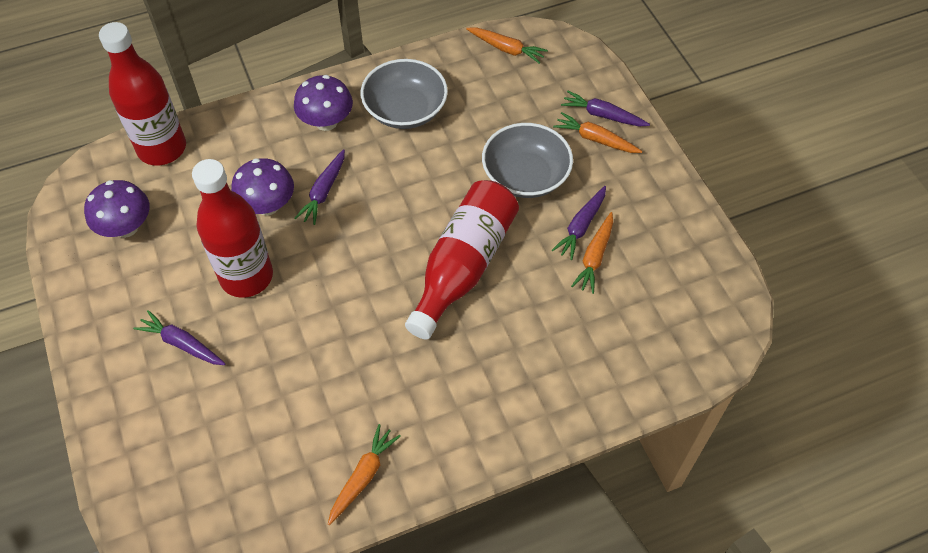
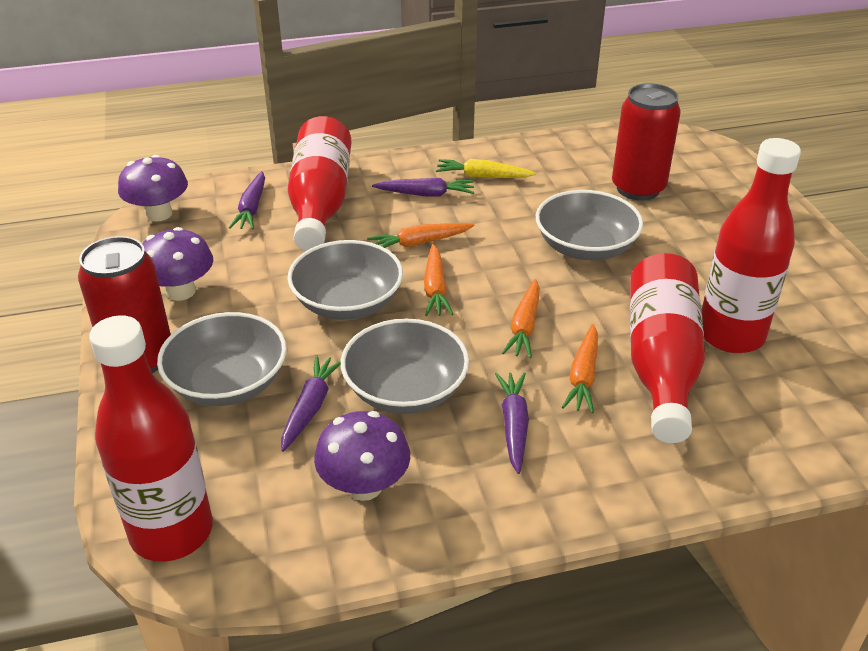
grey bowl: 2 -> 4
red bottle: 3 -> 4
red can: 0 -> 2
yellow carrot: 0 -> 1

